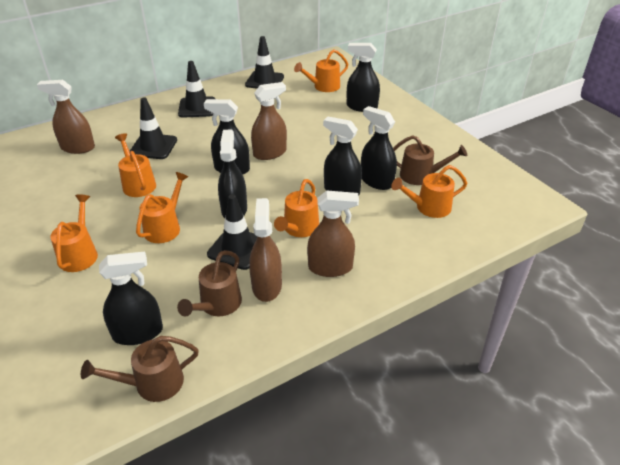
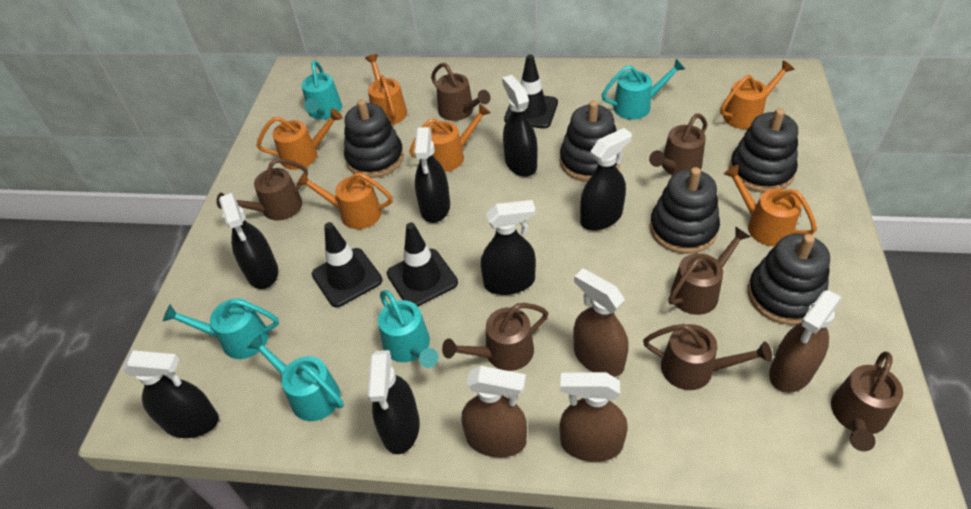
black spray bottle: 6 -> 7
black stacking toy: 0 -> 5
black traffic cone: 4 -> 3
brown watering can: 3 -> 7
turquoise watering can: 0 -> 5

